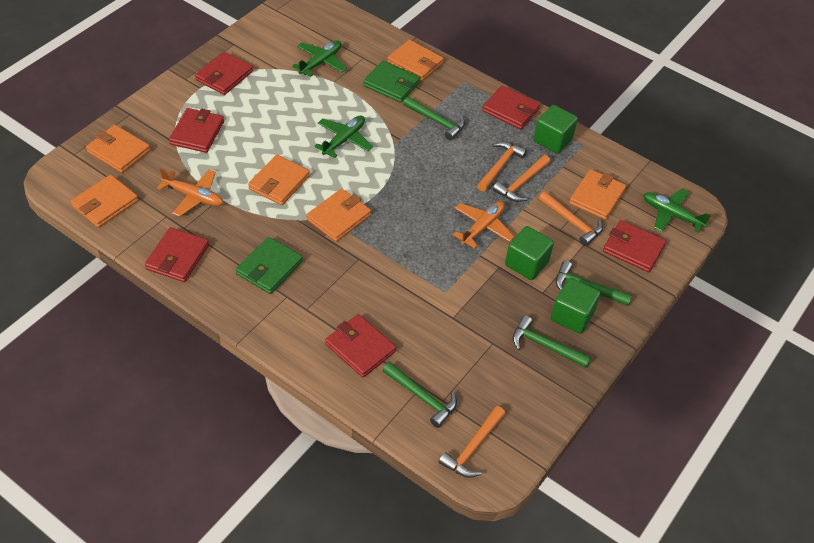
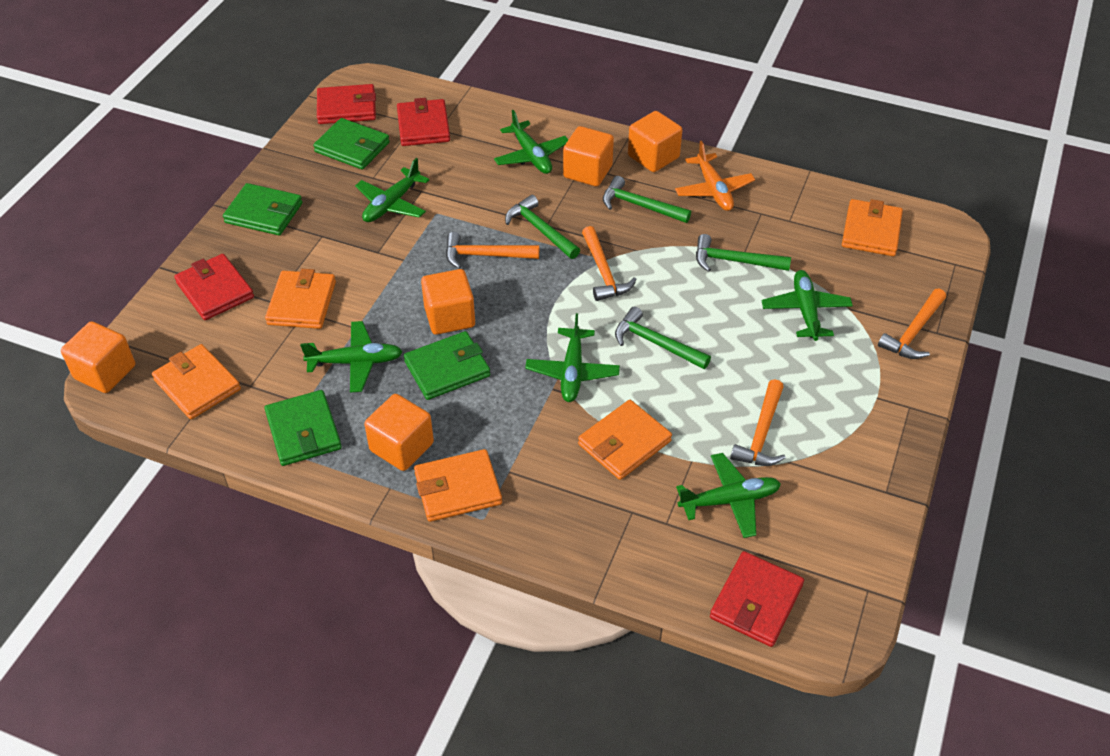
green cube: 3 -> 0
green plane: 3 -> 6
green wallet: 2 -> 4
orange cube: 0 -> 5
orange plane: 2 -> 1
orange wallet: 6 -> 5
red wallet: 6 -> 4

